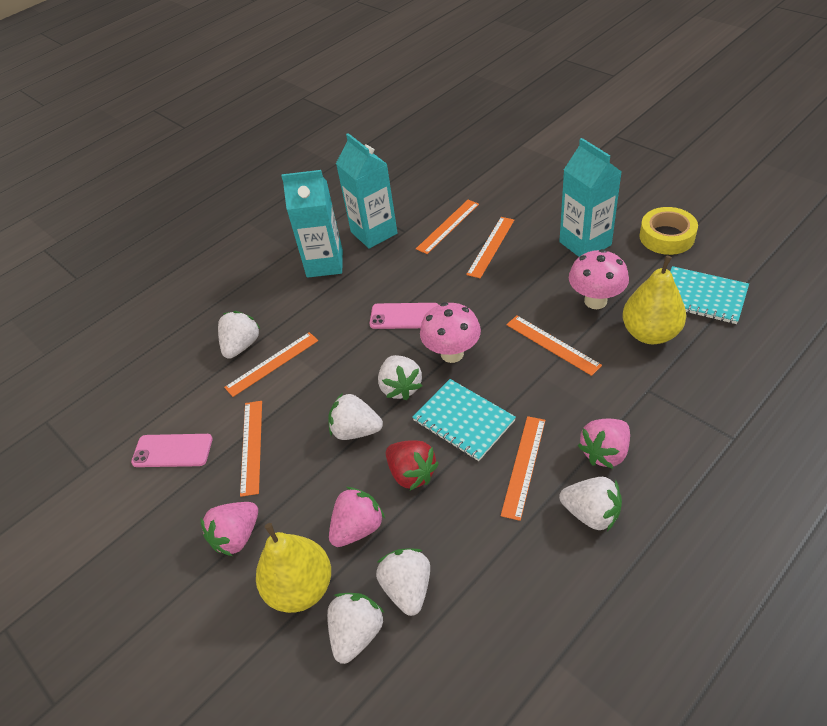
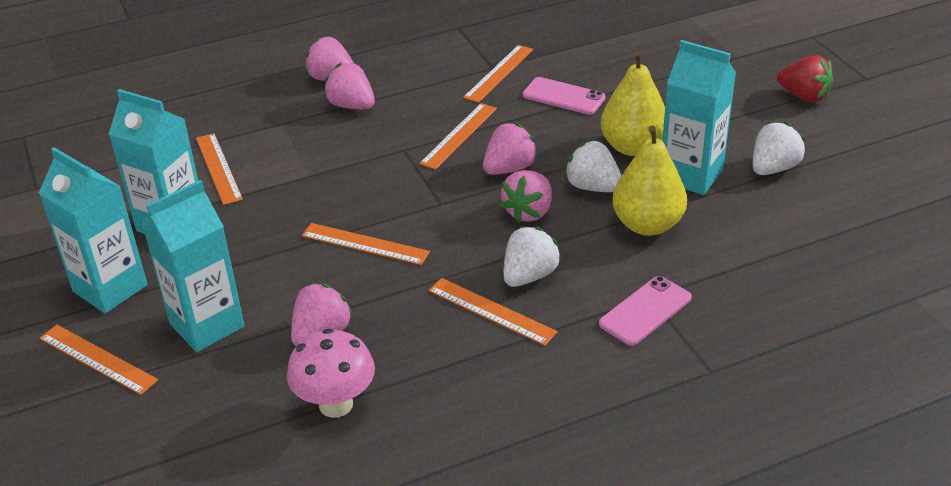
pink mushroom: 2 -> 1
pink strawberry: 3 -> 5
turquoise carton: 3 -> 4
turquoise notebook: 2 -> 0
white strawberry: 6 -> 3
yellow tape: 1 -> 0

